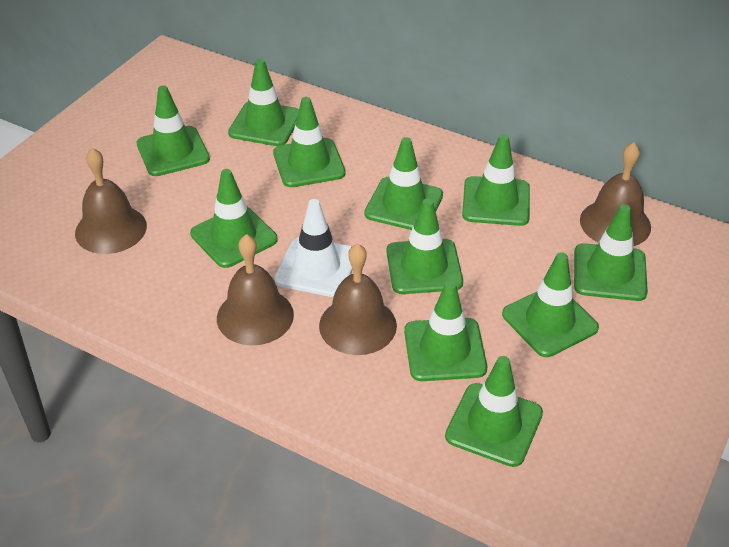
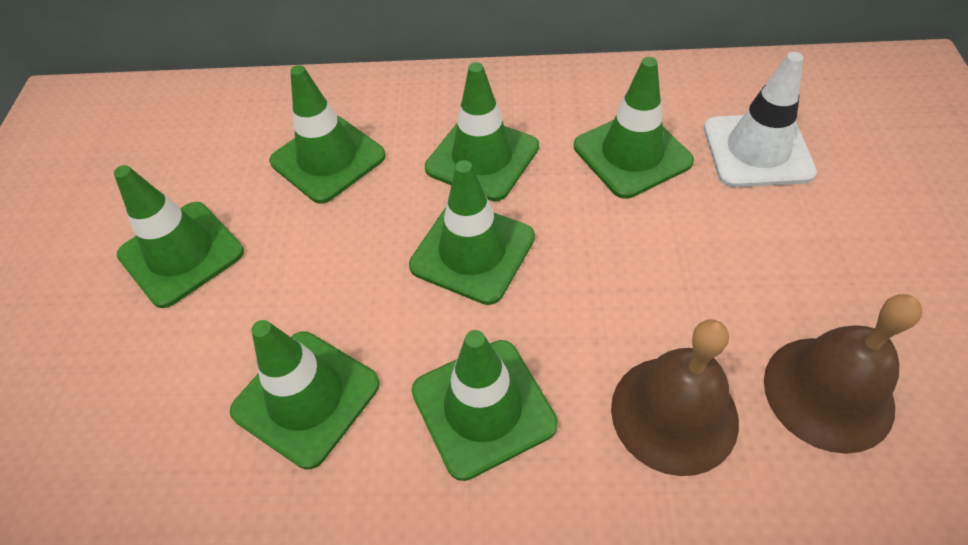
brown bell: 4 -> 2
green traffic cone: 11 -> 7

